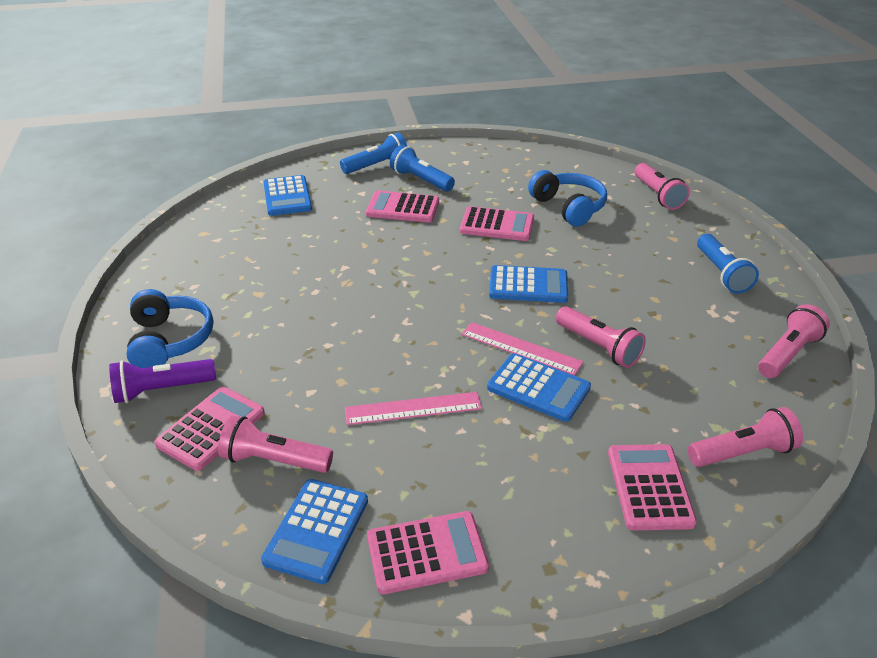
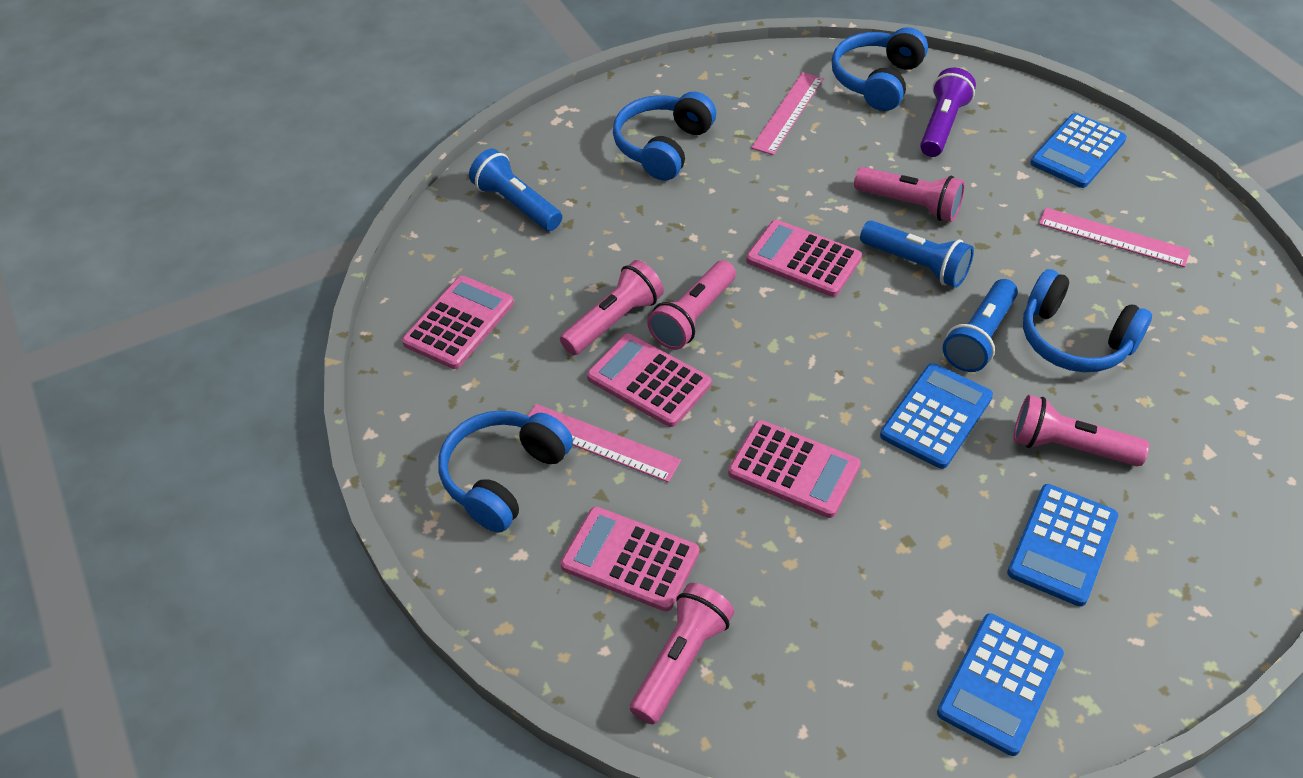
blue headphones: 2 -> 4
pink ruler: 2 -> 3

